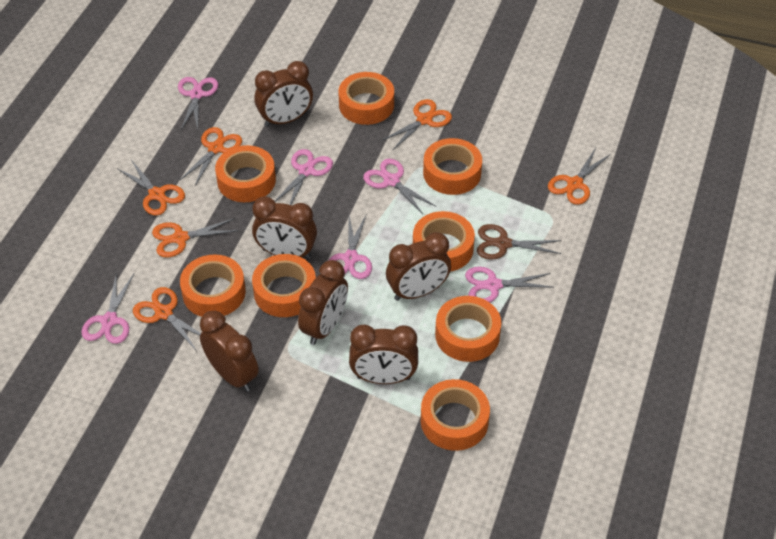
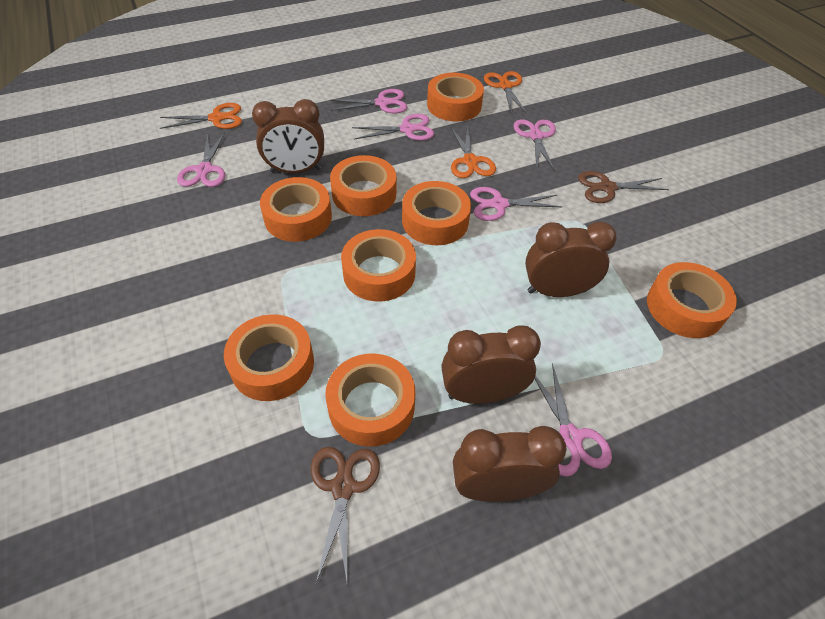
brown clock: 6 -> 4
brown scissors: 1 -> 2
orange scissors: 6 -> 3

